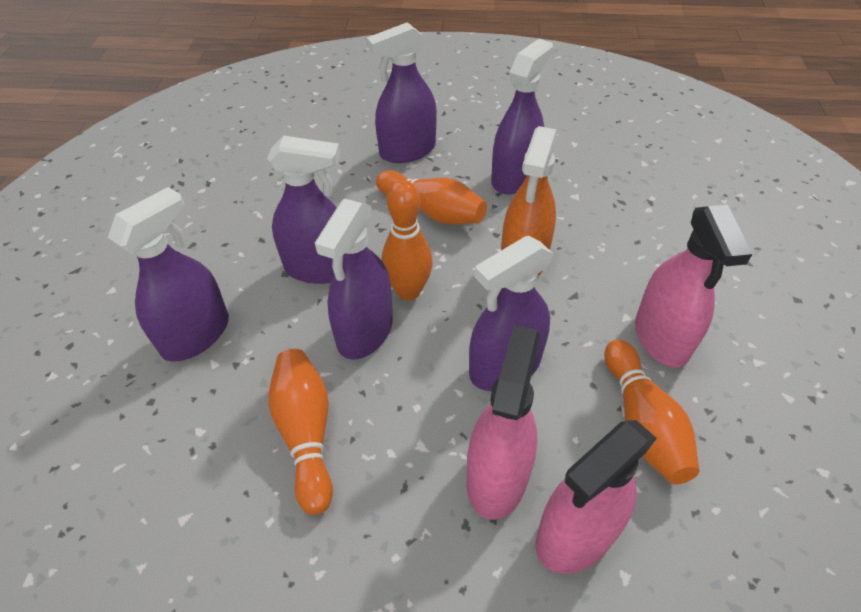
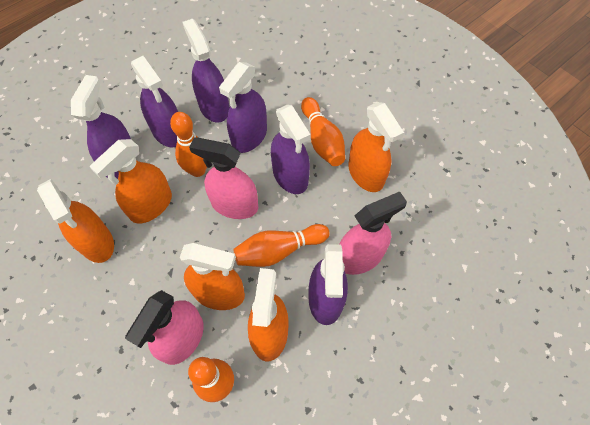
orange spray bottle: 1 -> 5

